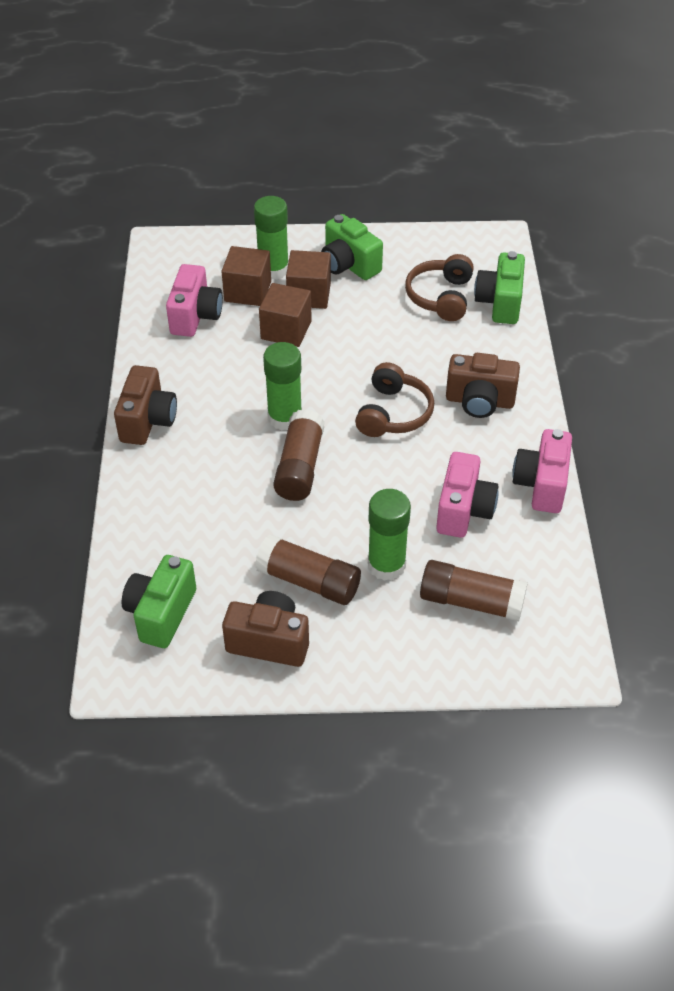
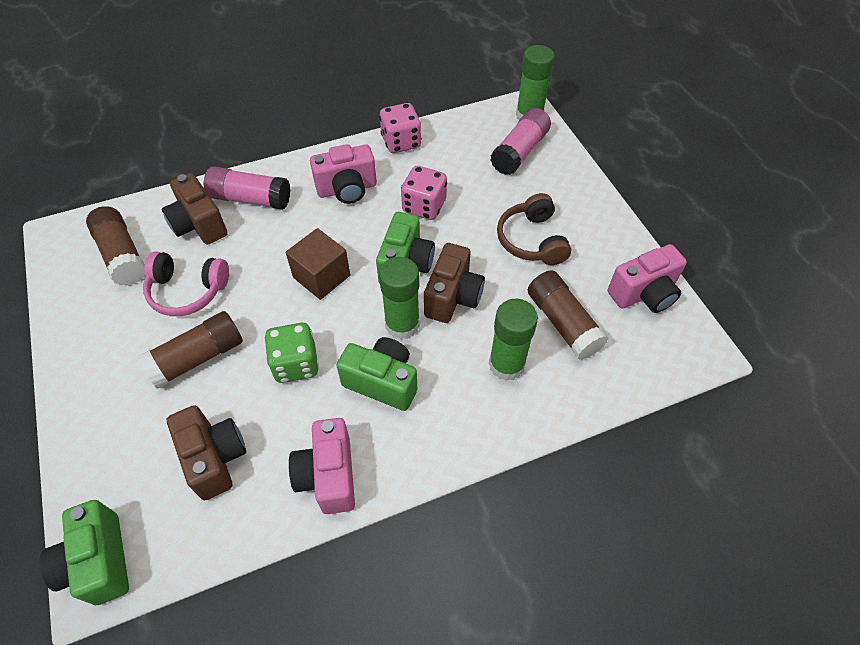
brown cube: 3 -> 1
brown headphones: 2 -> 1
green dice: 0 -> 1
pink dice: 0 -> 2
pink glue stick: 0 -> 2
pink headphones: 0 -> 1

